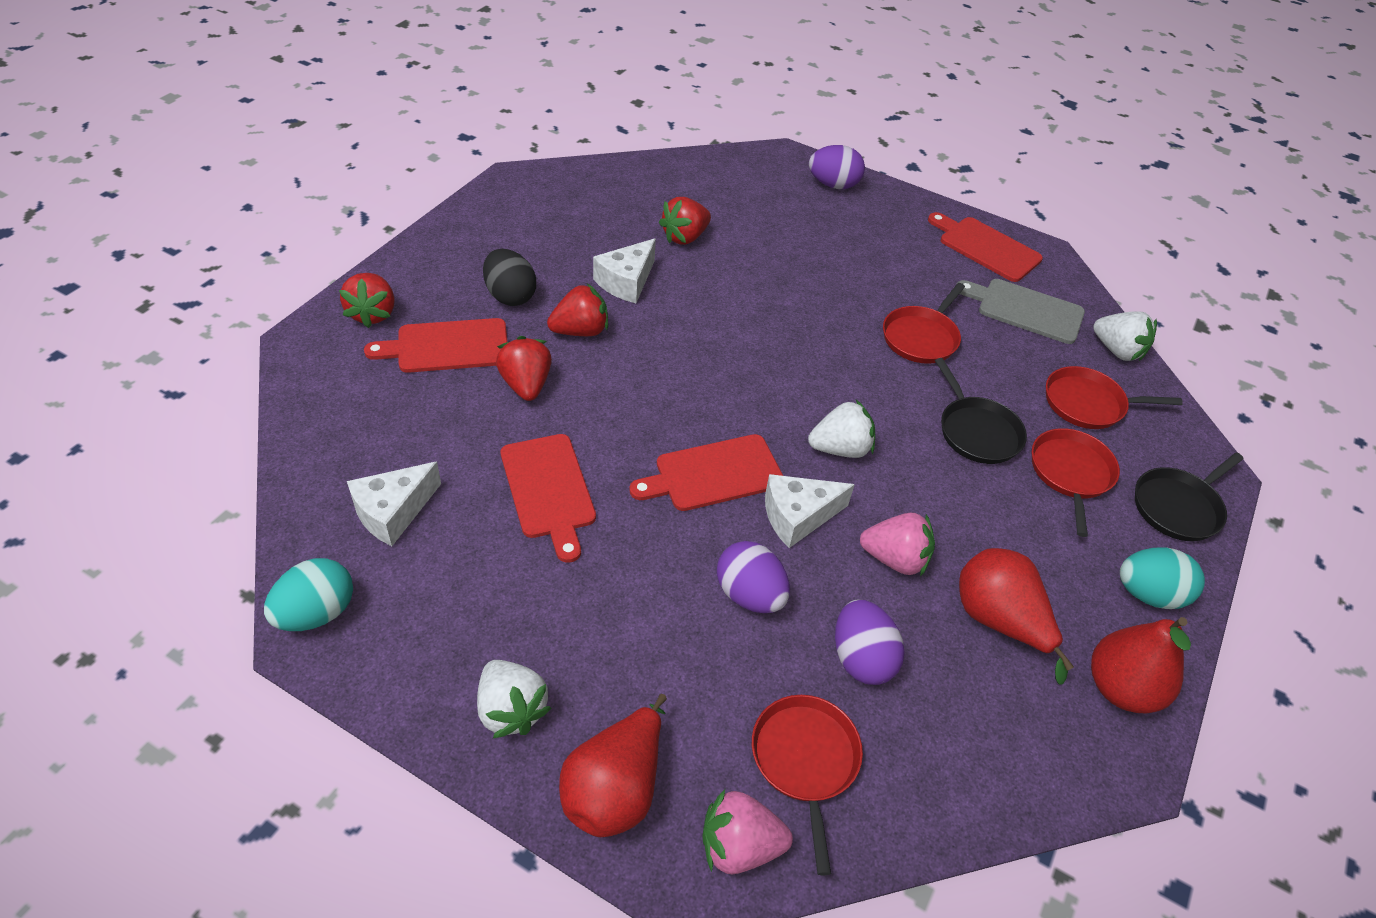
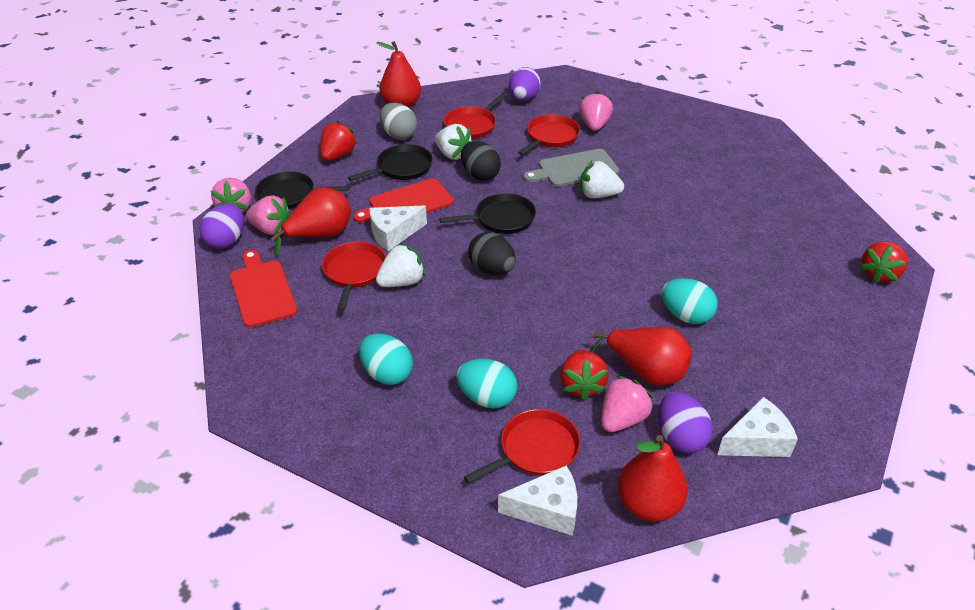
black egg: 1 -> 2
black pan: 2 -> 3
grey egg: 0 -> 1
pink strawberry: 2 -> 4
red cutting board: 4 -> 2
red pear: 3 -> 4
red strawberry: 4 -> 3
turquoise egg: 2 -> 3

